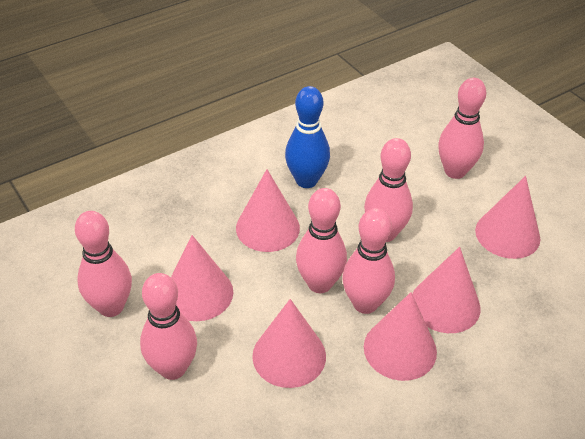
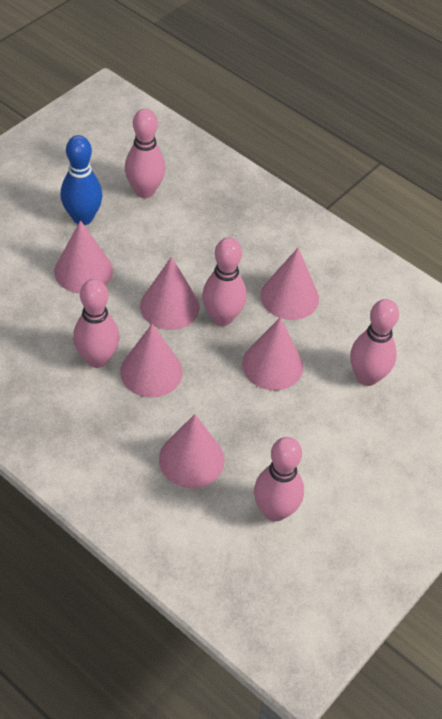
pink bowling pin: 6 -> 5

